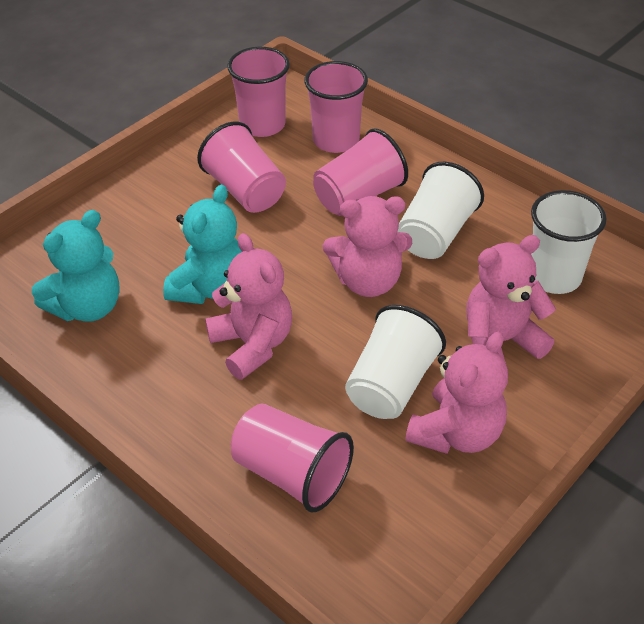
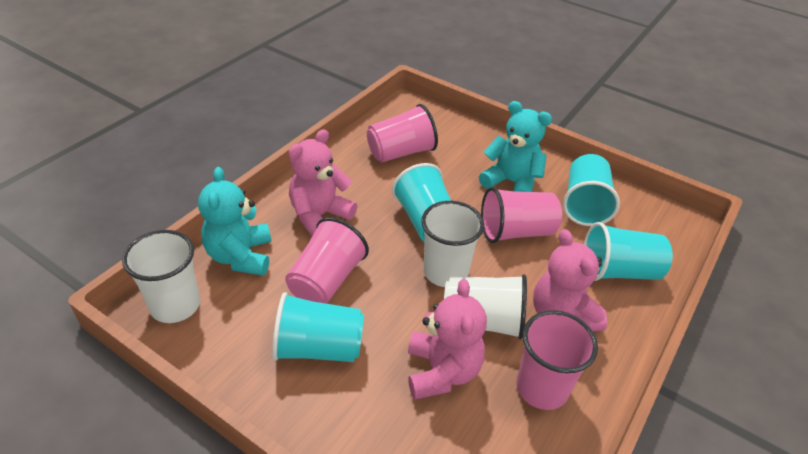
pink cup: 5 -> 4
pink teddy bear: 4 -> 3
turquoise cup: 0 -> 4

